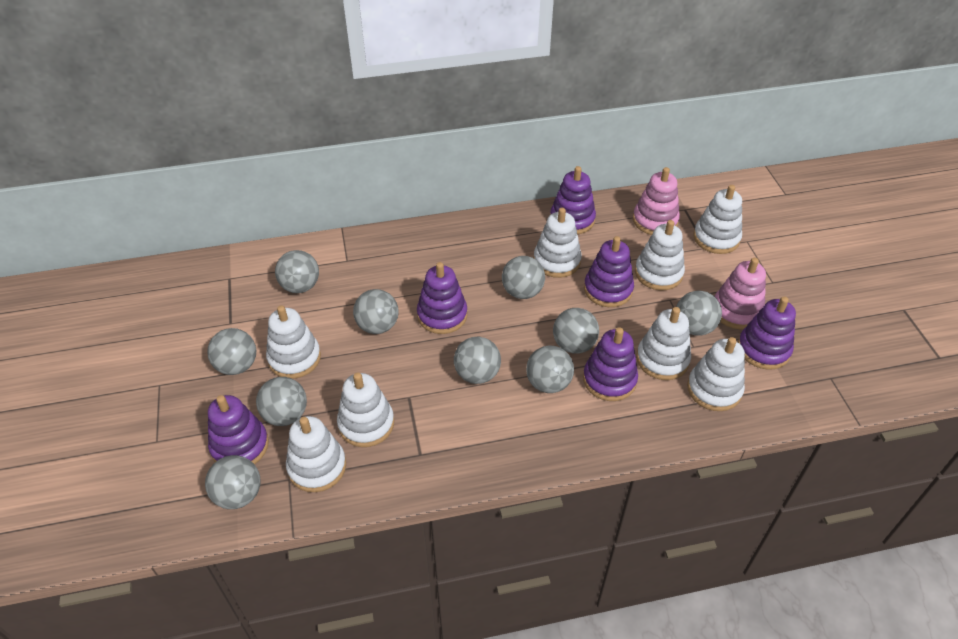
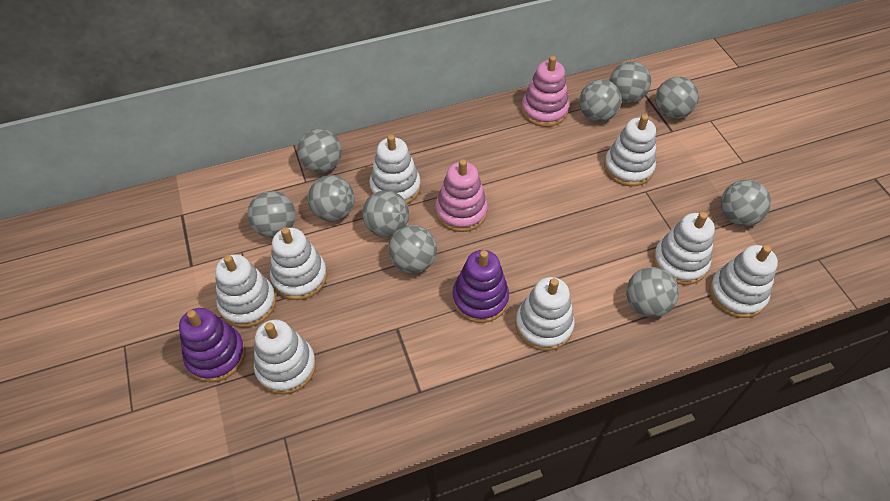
purple stacking toy: 6 -> 2

